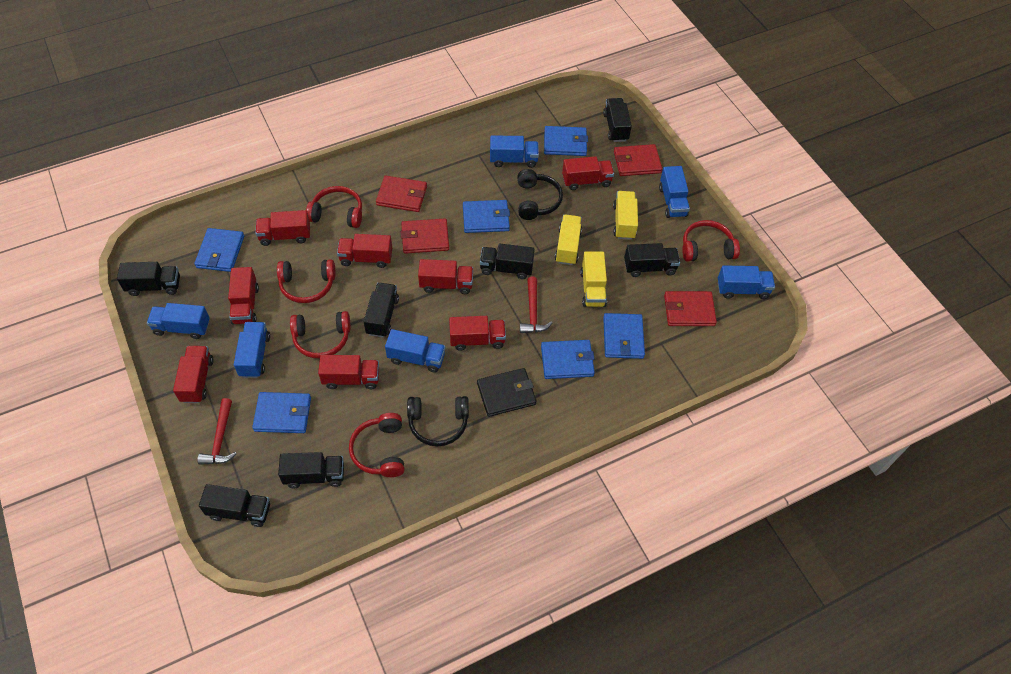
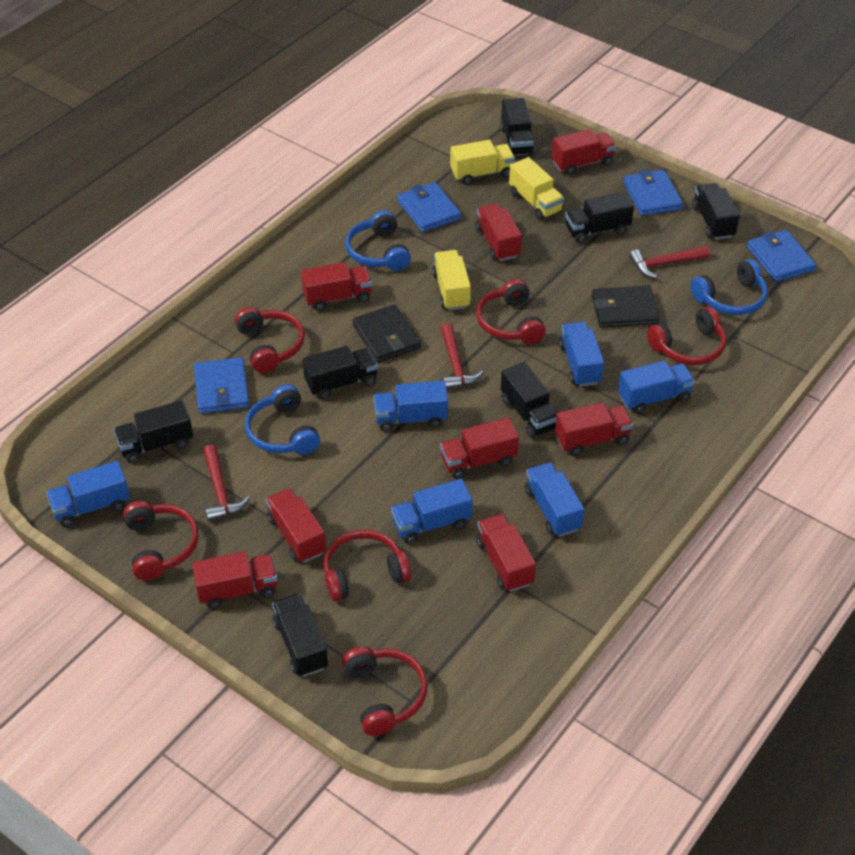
black headphones: 2 -> 0
black wallet: 1 -> 2
blue headphones: 0 -> 3
blue wallet: 6 -> 4
red hammer: 2 -> 3
red headphones: 5 -> 6
red wallet: 4 -> 0

